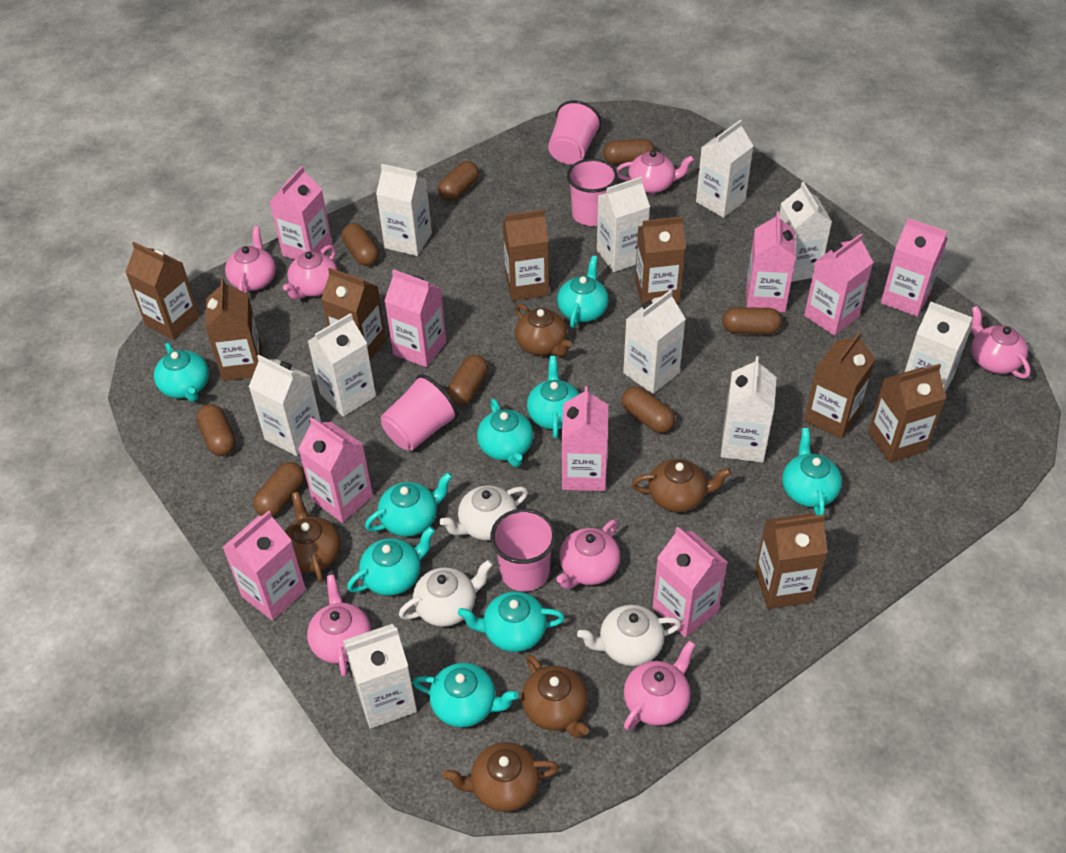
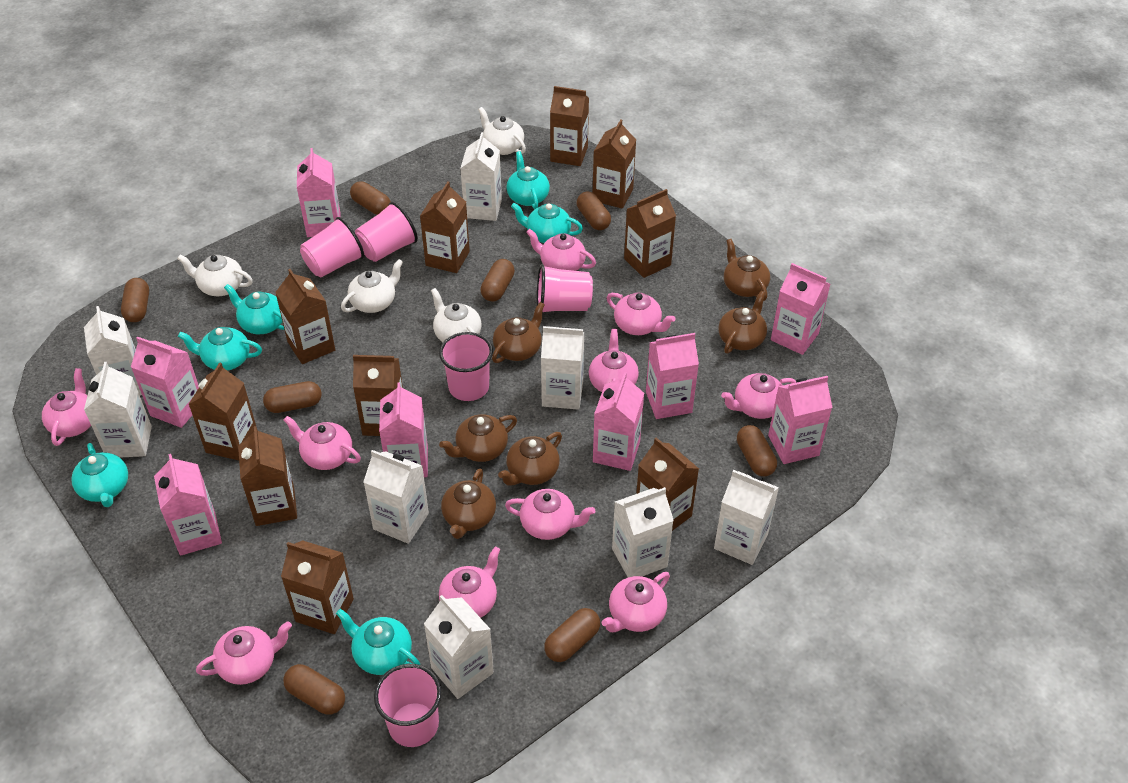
brown carton: 8 -> 10
brown teapot: 5 -> 6
pink carton: 9 -> 8
pink cup: 4 -> 5
pink teapot: 7 -> 10
turquoise teapot: 9 -> 6
white carton: 10 -> 8
white teapot: 3 -> 4

